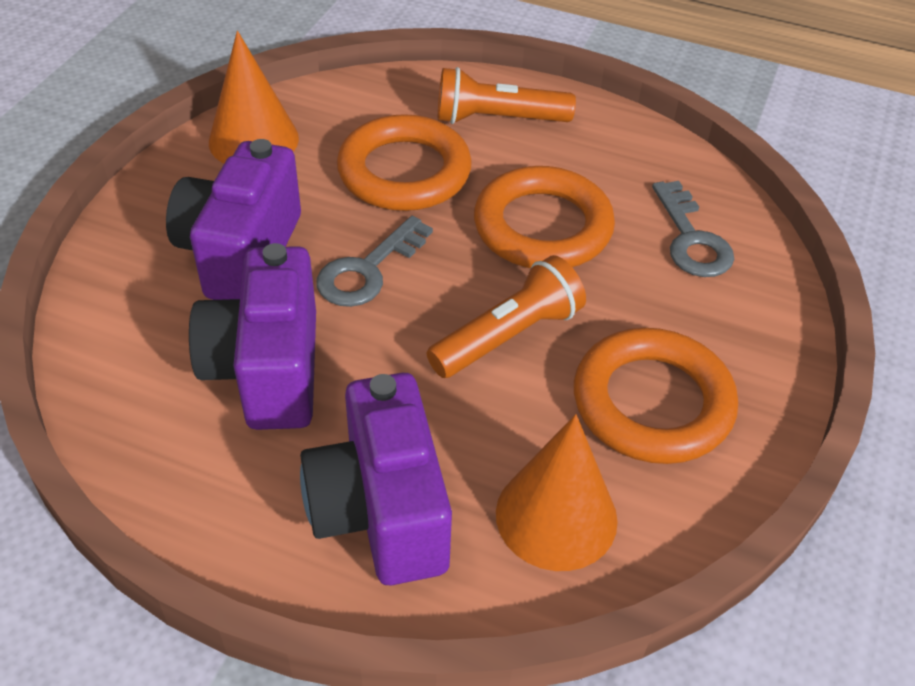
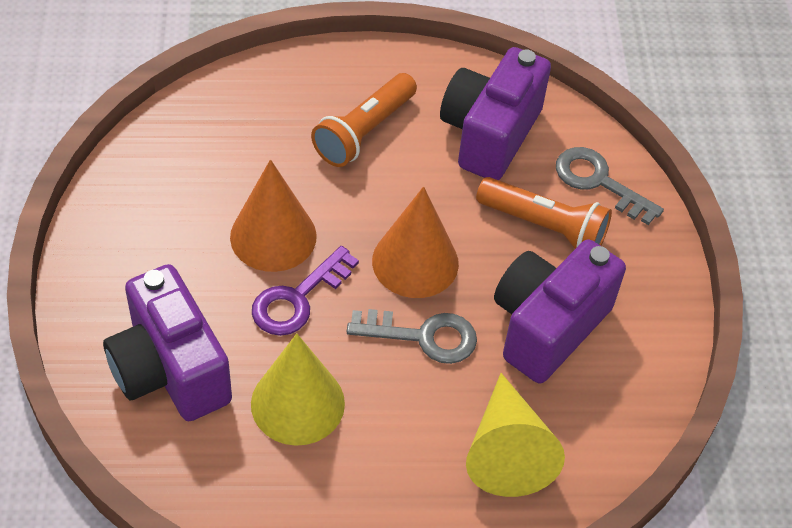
orange ring: 3 -> 0
purple key: 0 -> 1
yellow cone: 0 -> 2

